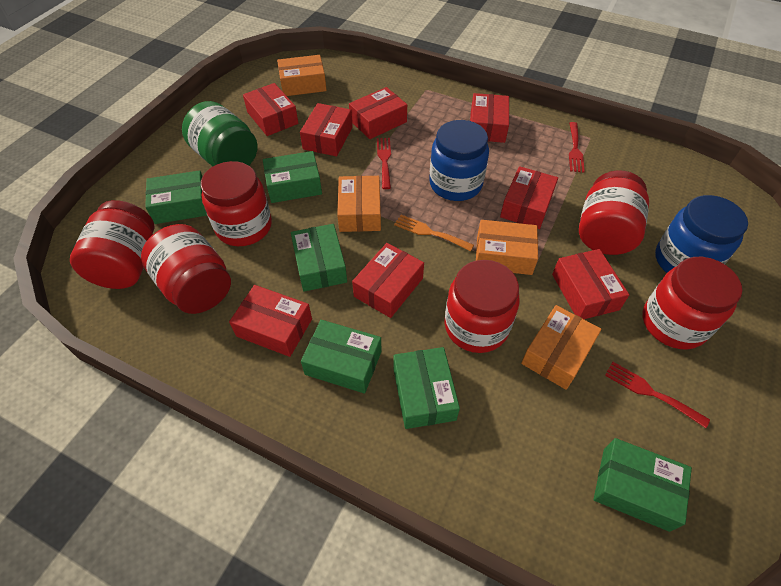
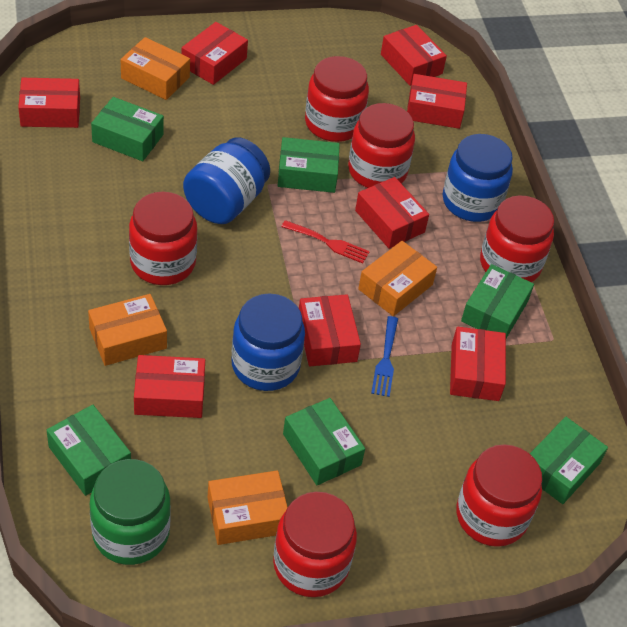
blue fork: 0 -> 1
blue jar: 2 -> 3
orange fork: 1 -> 0
red fork: 3 -> 1

